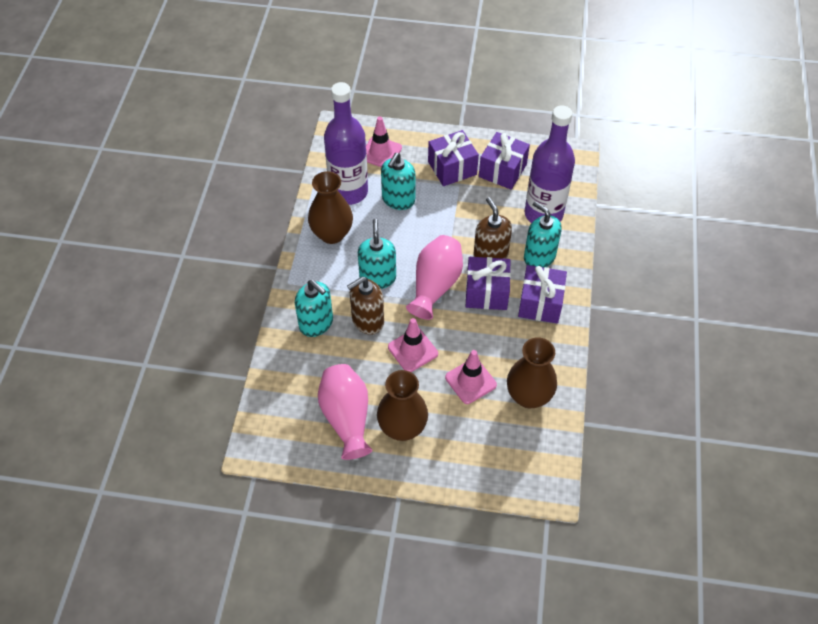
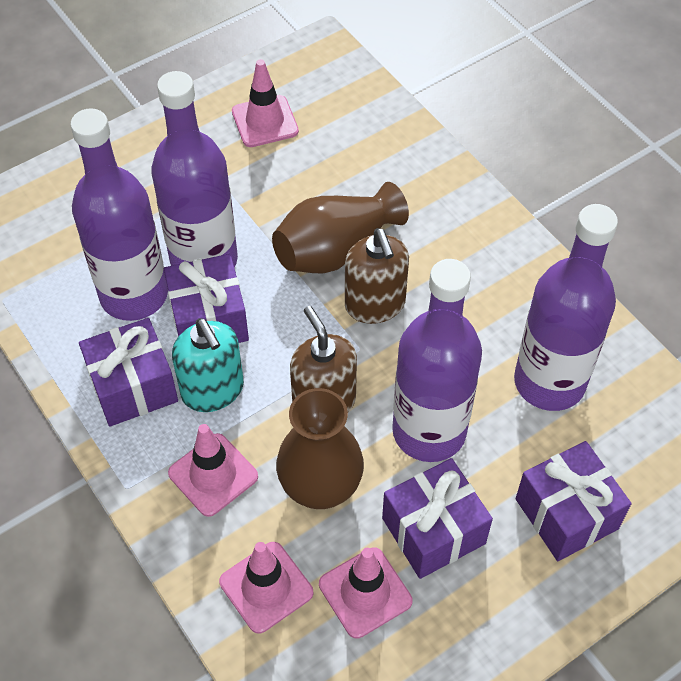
brown vase: 3 -> 2
pink traffic cone: 3 -> 4
pink vase: 2 -> 0
purple bottle: 2 -> 4
turquoise soap dispenser: 4 -> 1

